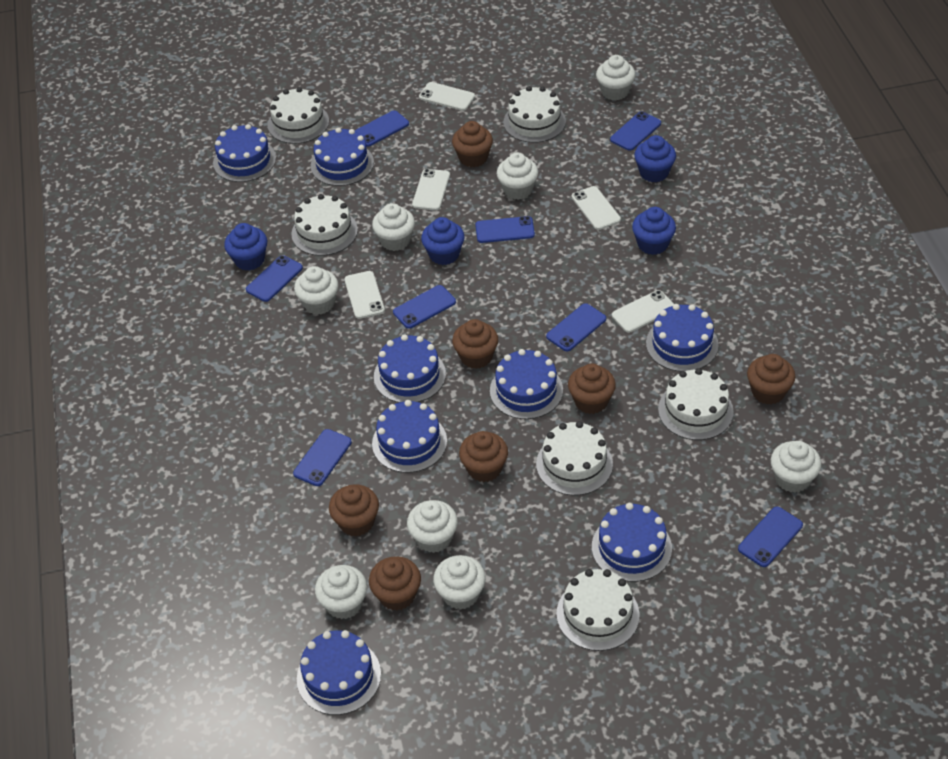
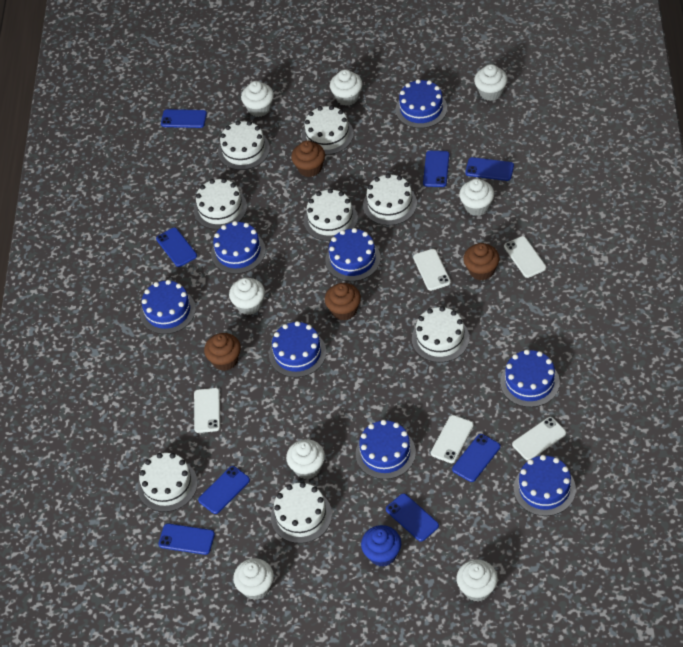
blue cupcake: 4 -> 1
brown cupcake: 7 -> 4
white cake: 6 -> 8

